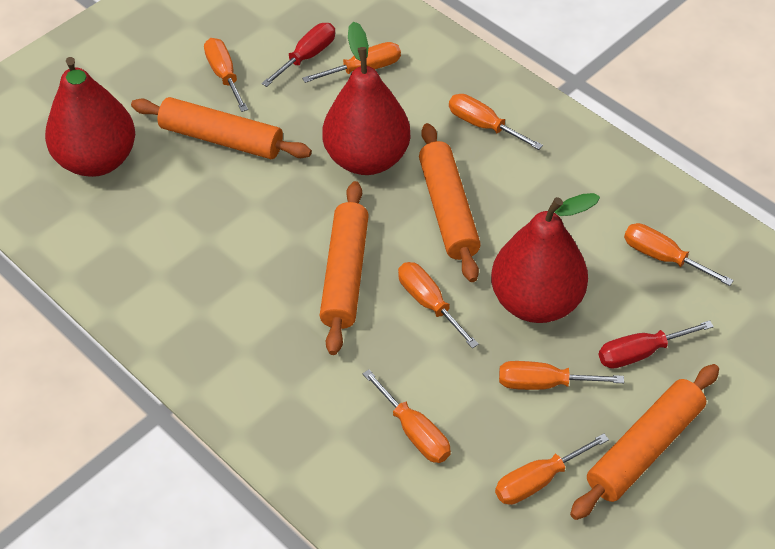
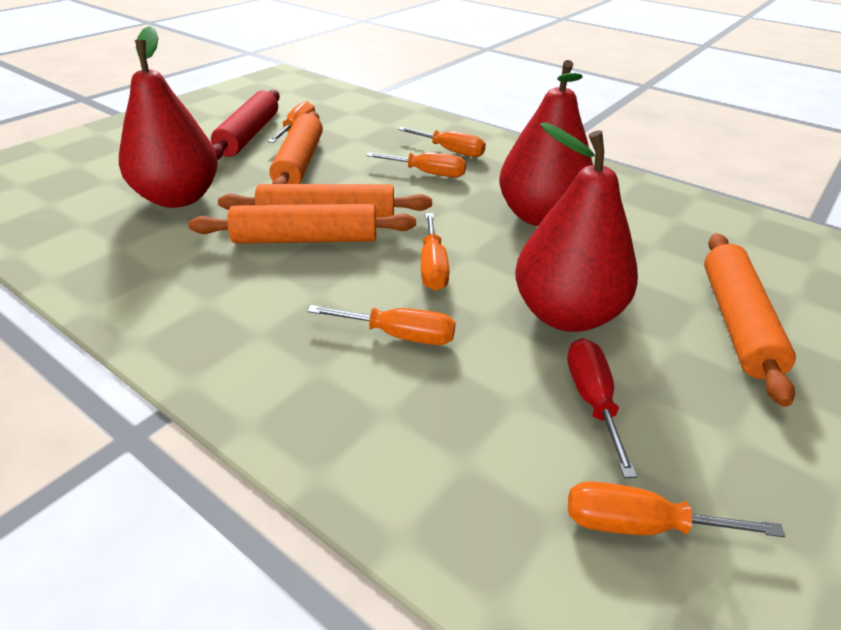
orange screwdriver: 8 -> 6
red rolling pin: 0 -> 1
red screwdriver: 2 -> 1

